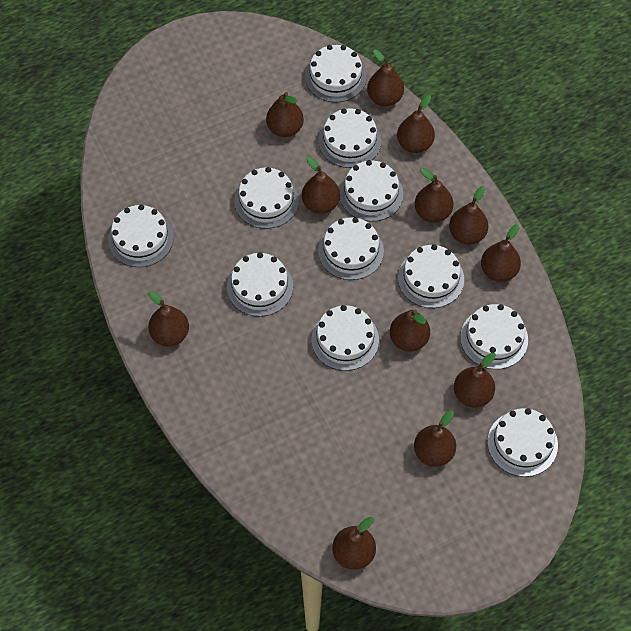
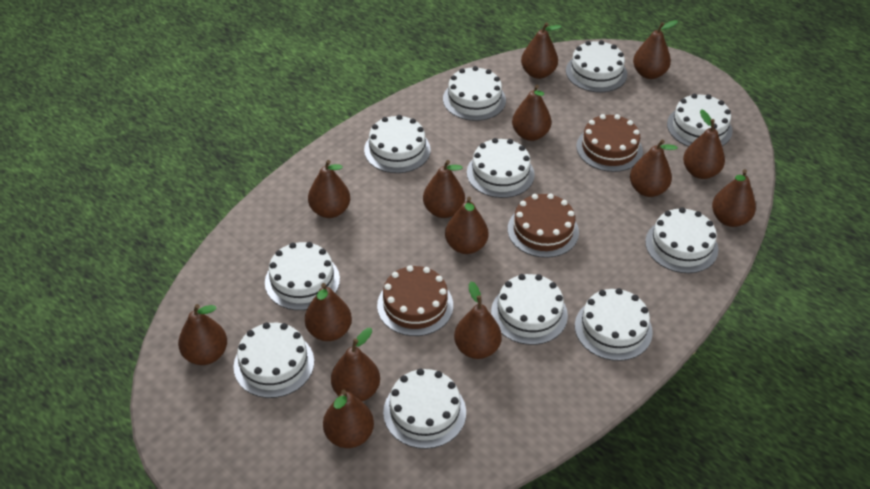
brown cake: 0 -> 3
brown pear: 12 -> 14

